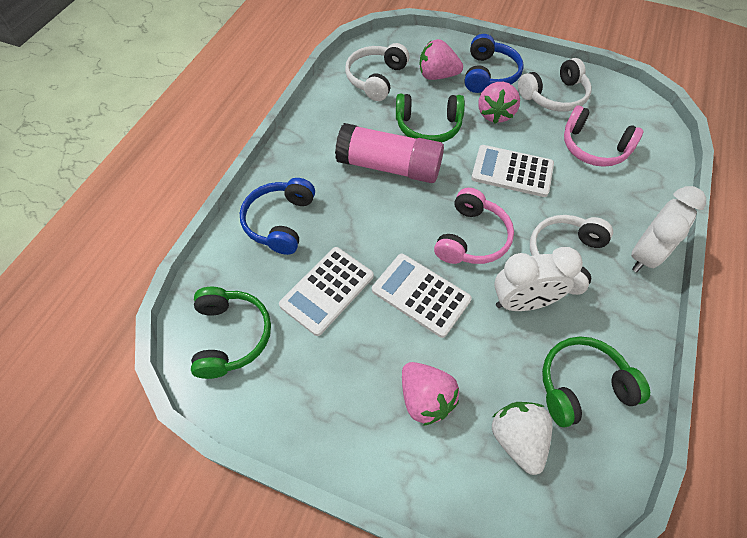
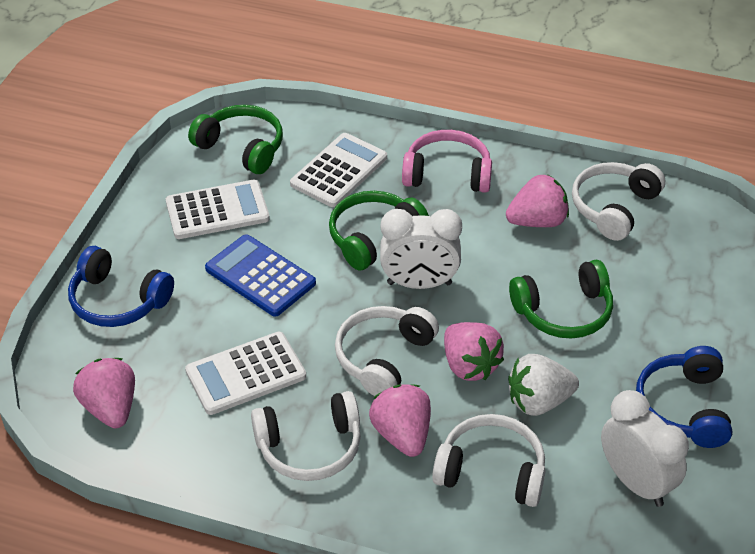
blue calculator: 0 -> 1
pink glue stick: 1 -> 0
pink headphones: 2 -> 1
pink strawberry: 3 -> 4
white headphones: 3 -> 4

